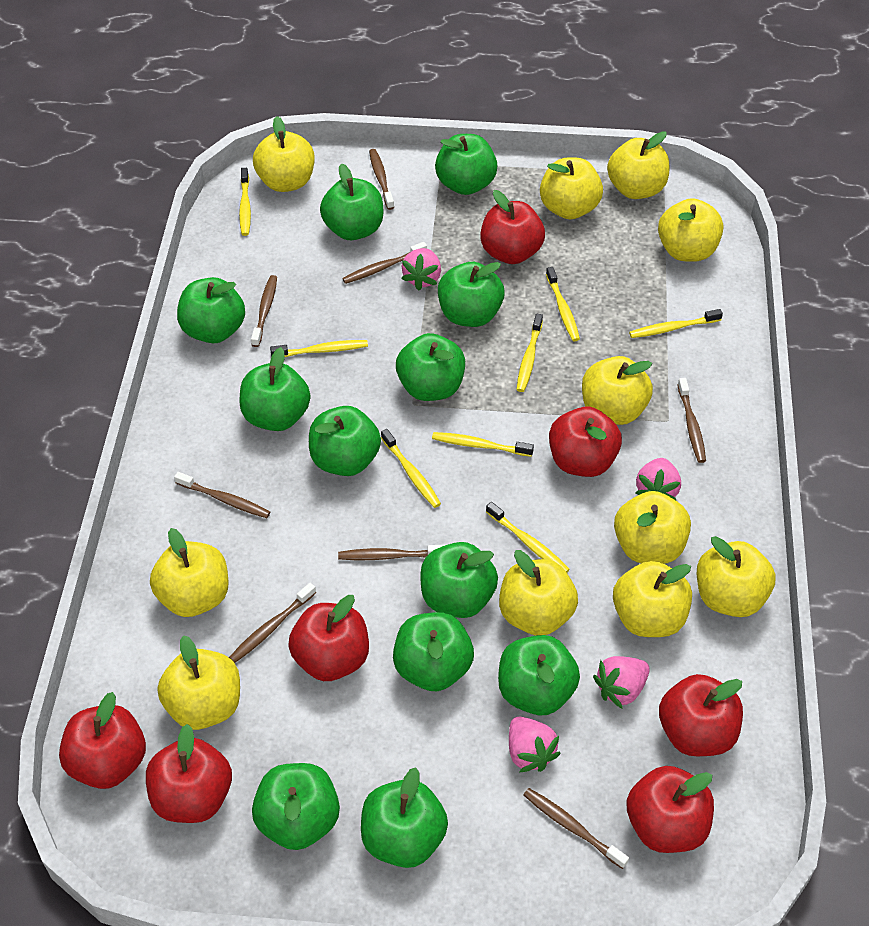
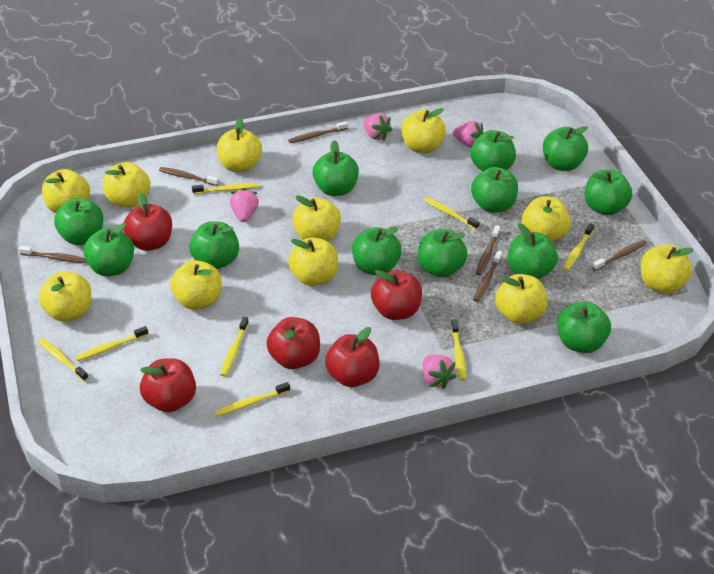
brown toothbrush: 8 -> 6
red apple: 7 -> 5

